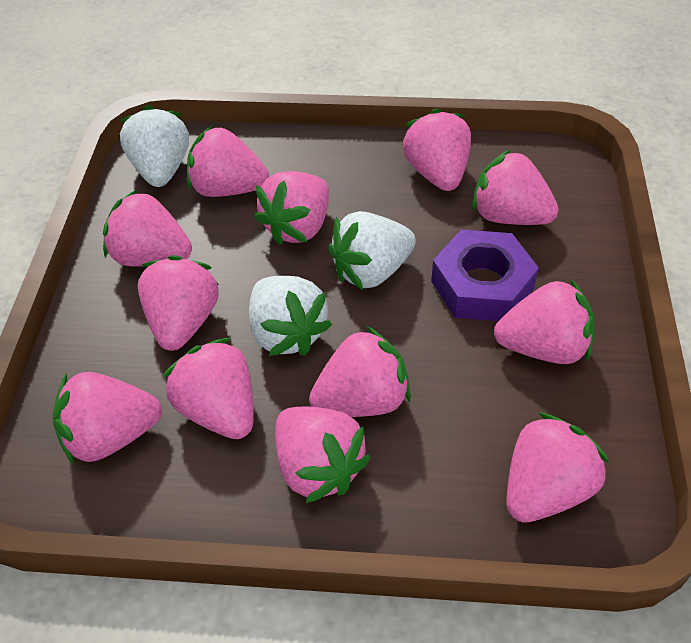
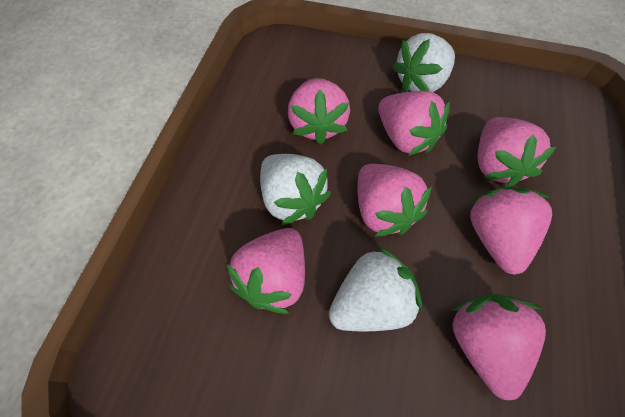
pink strawberry: 12 -> 7
purple nut: 1 -> 0

